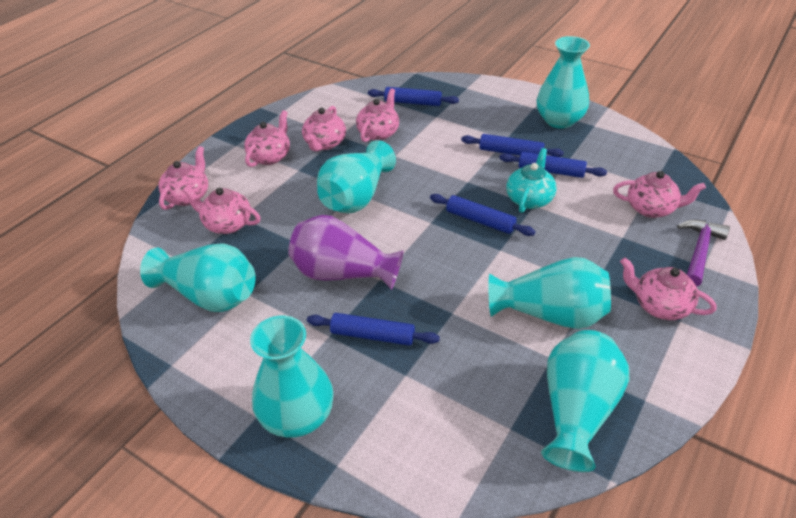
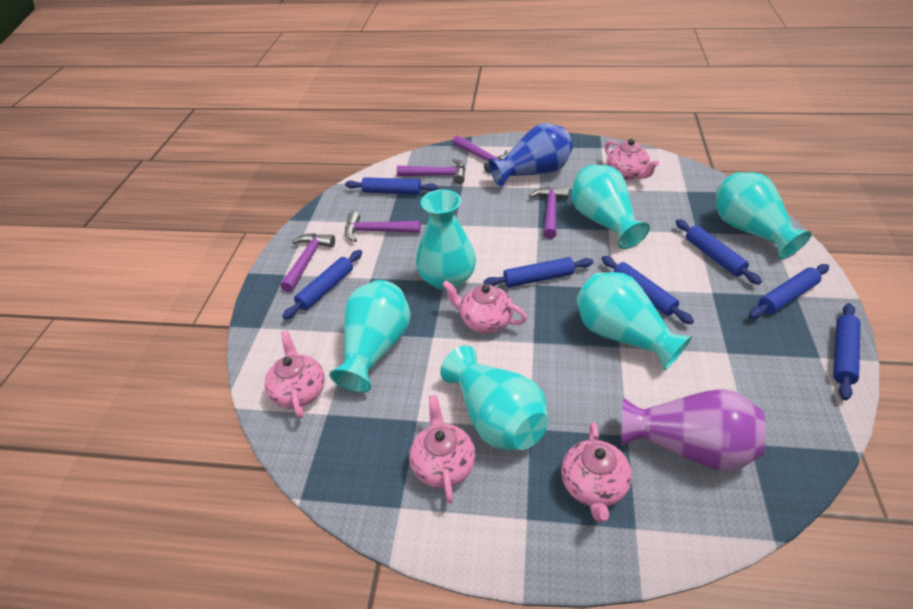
blue rolling pin: 5 -> 7
blue vase: 0 -> 1
pink teapot: 7 -> 5
purple hammer: 1 -> 5
turquoise teapot: 1 -> 0

